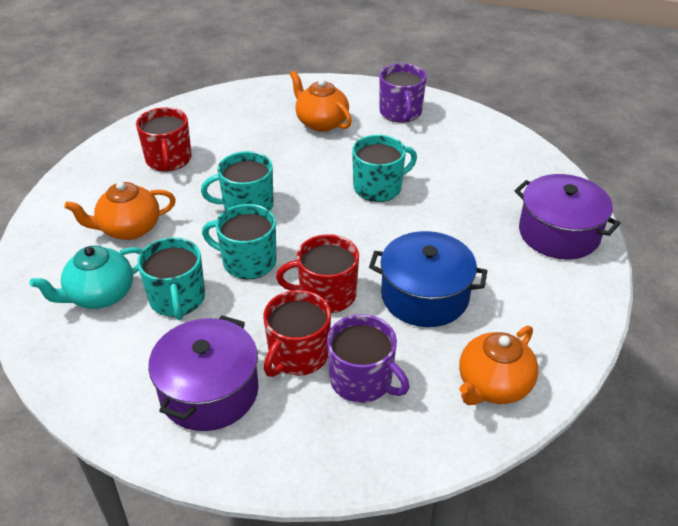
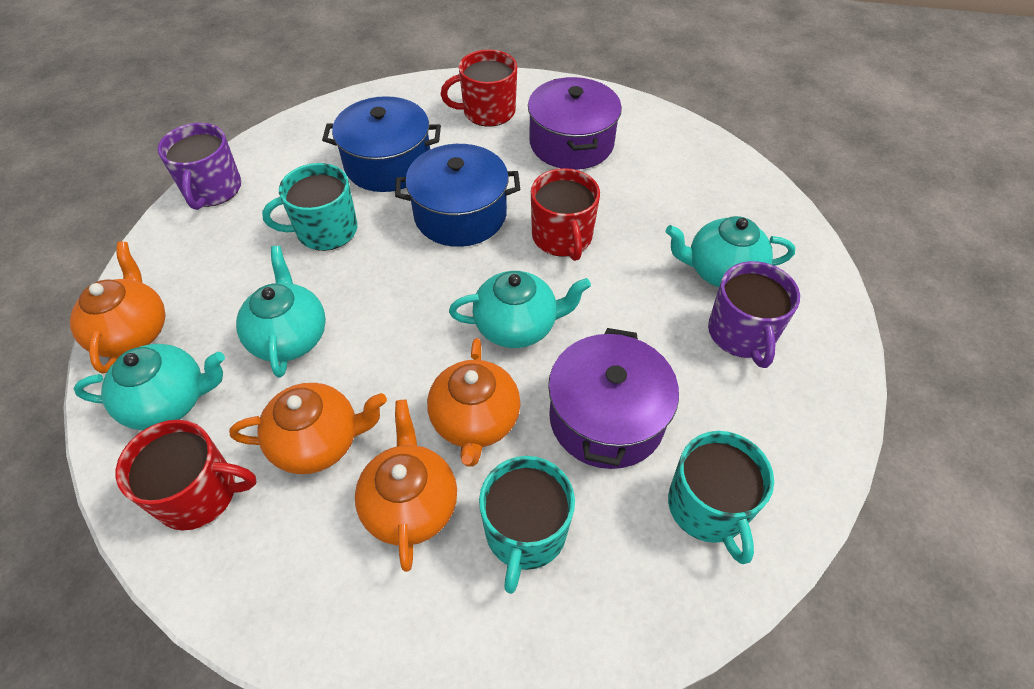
blue pot: 1 -> 2
orange teapot: 3 -> 4
turquoise mug: 4 -> 3
turquoise teapot: 1 -> 4

